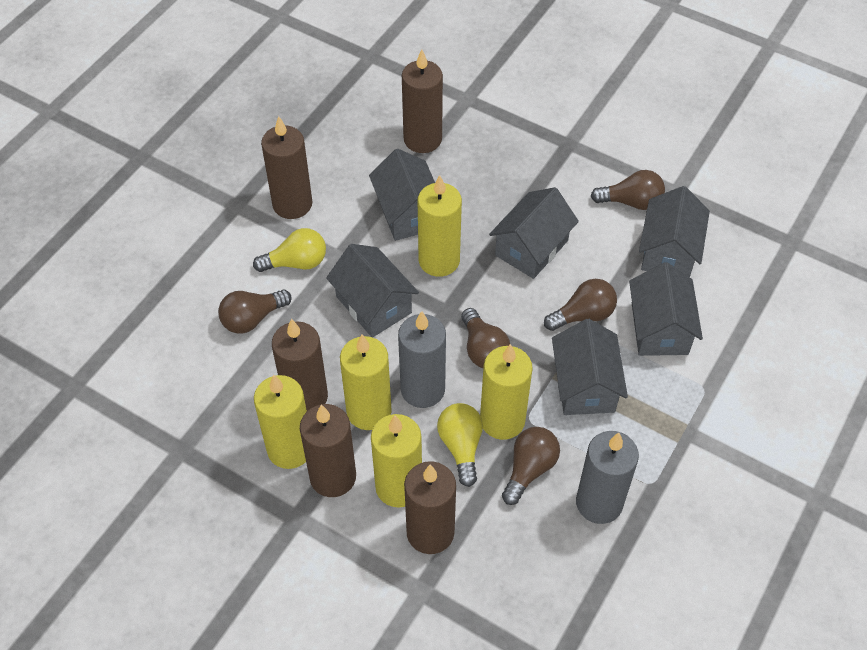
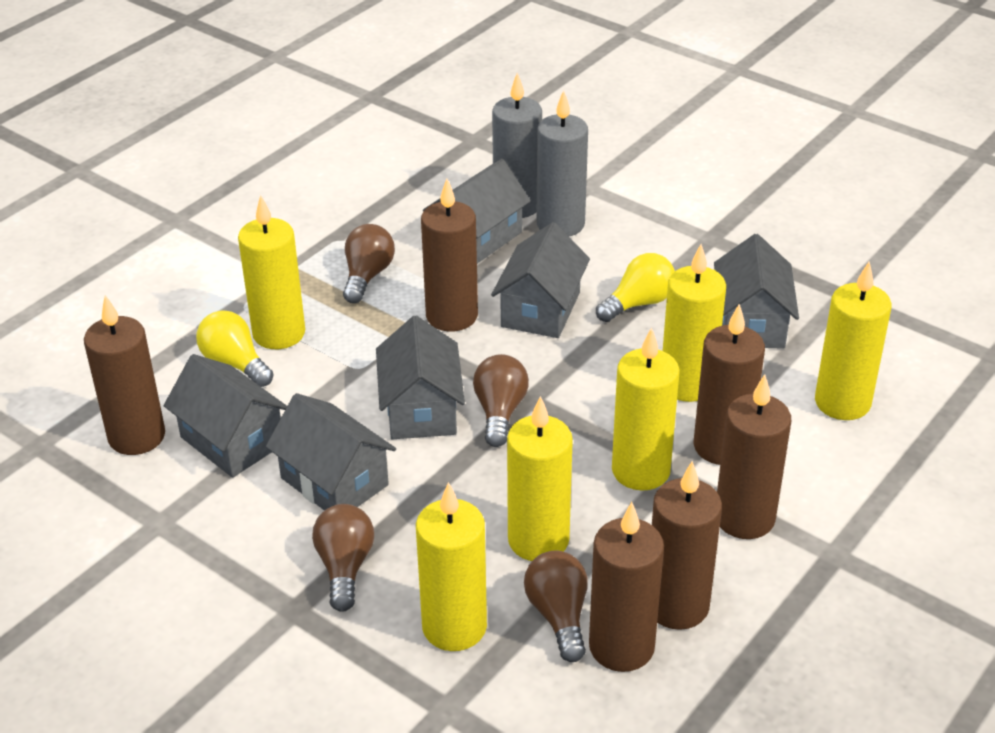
brown candle: 5 -> 6
brown light bulb: 5 -> 4
yellow candle: 5 -> 6

